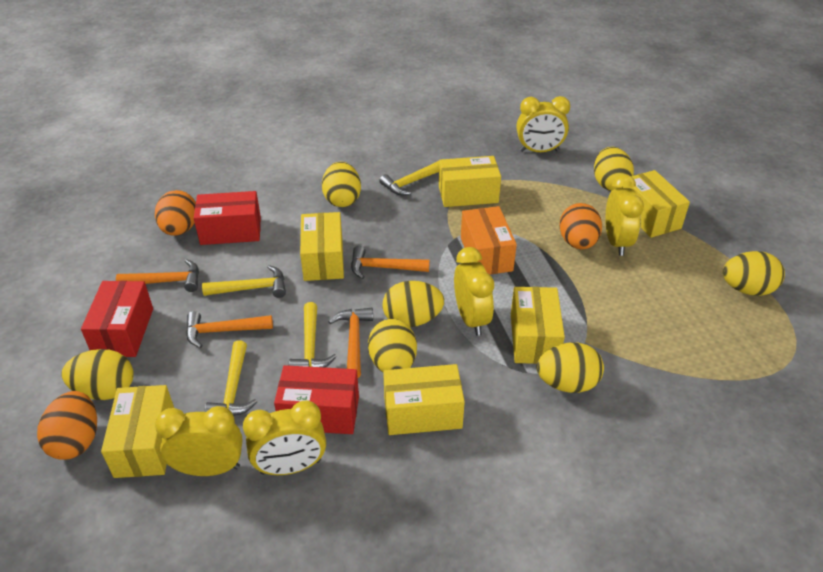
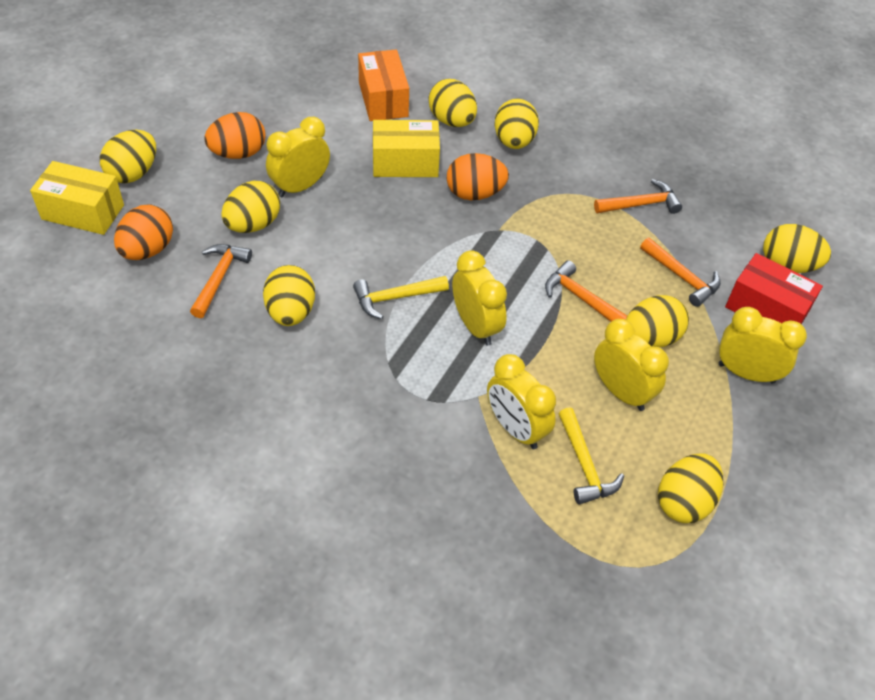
red box: 3 -> 1
yellow box: 6 -> 2
yellow egg: 7 -> 8
yellow hammer: 4 -> 2

